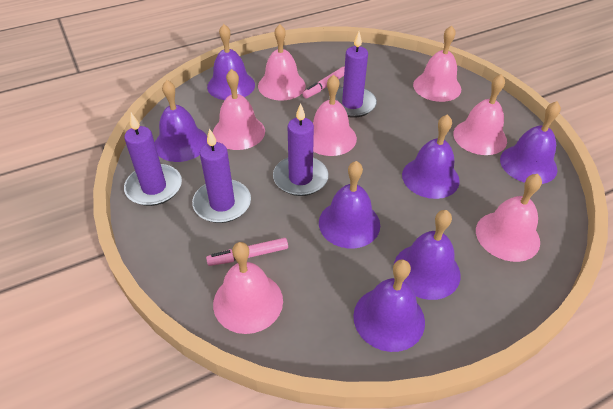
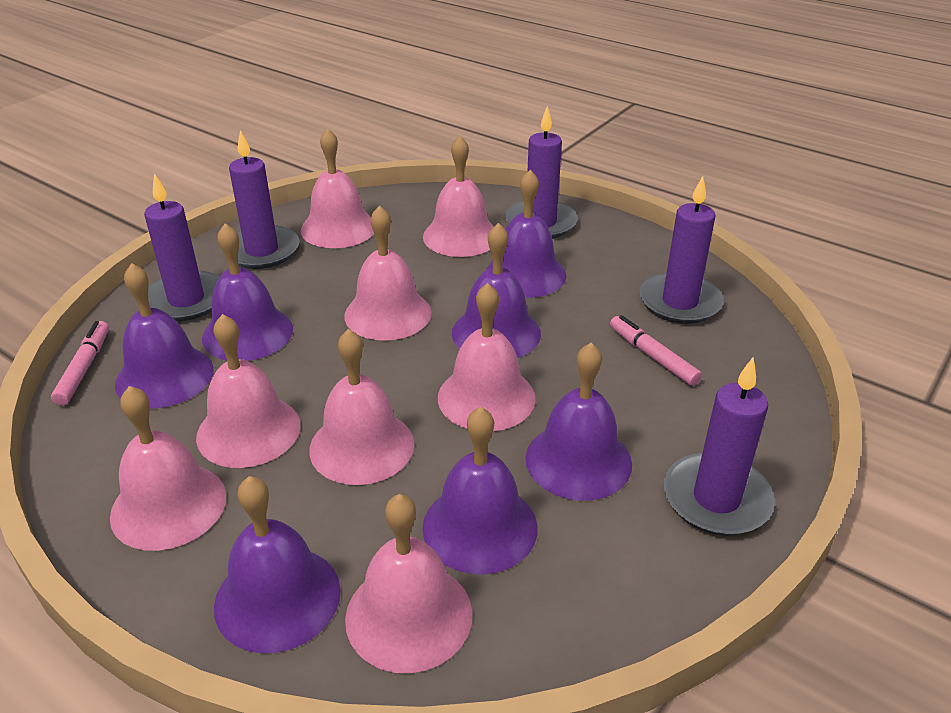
pink bell: 7 -> 8
purple candle: 4 -> 5

